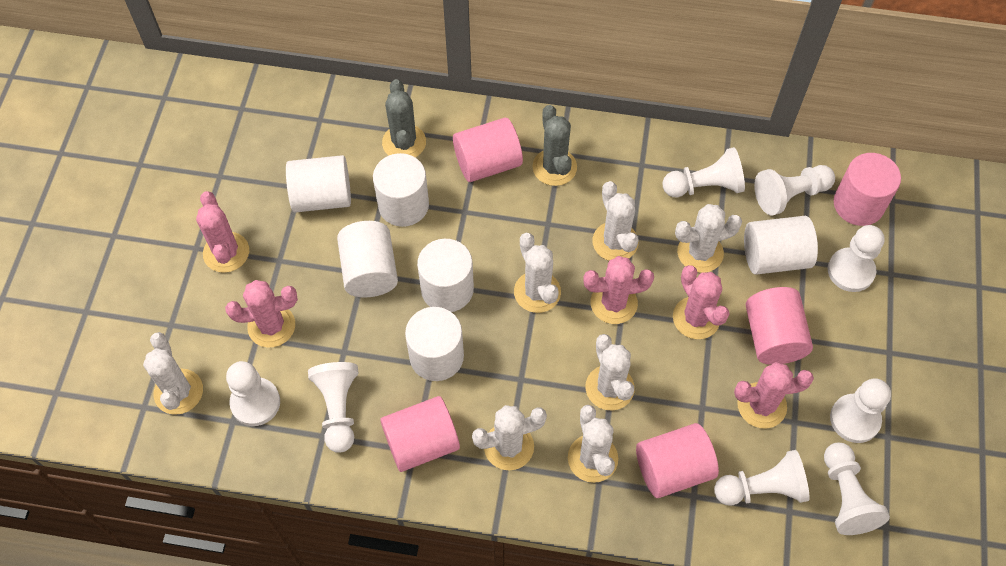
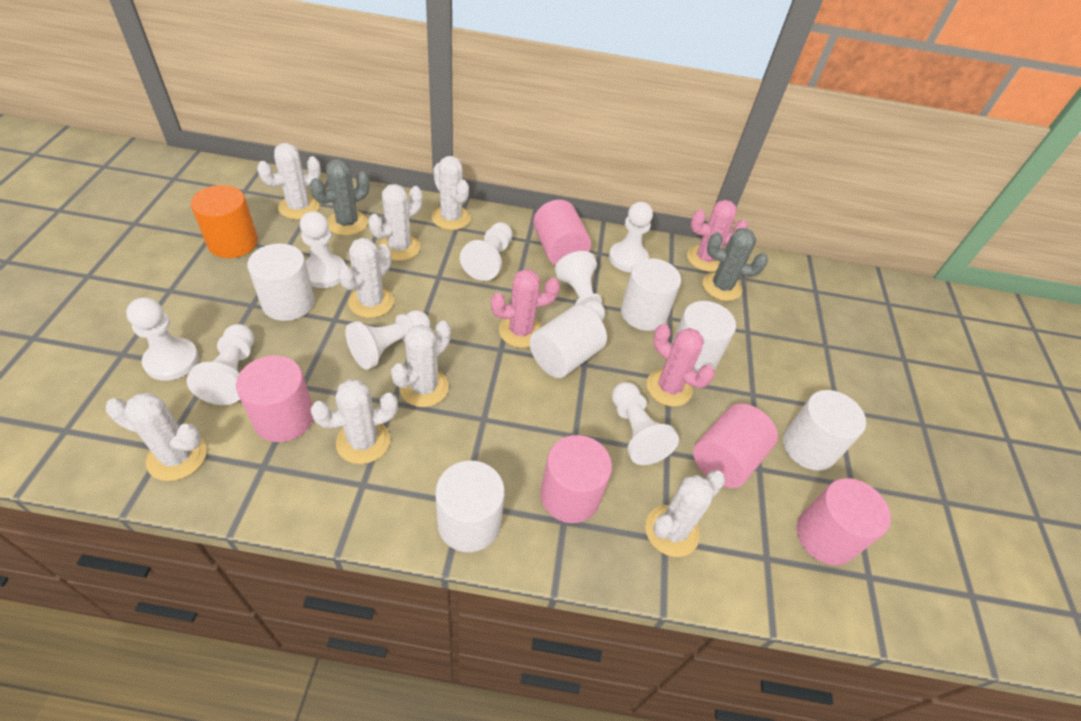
orange cylinder: 0 -> 1
pink cactus: 5 -> 3
white cactus: 7 -> 8

